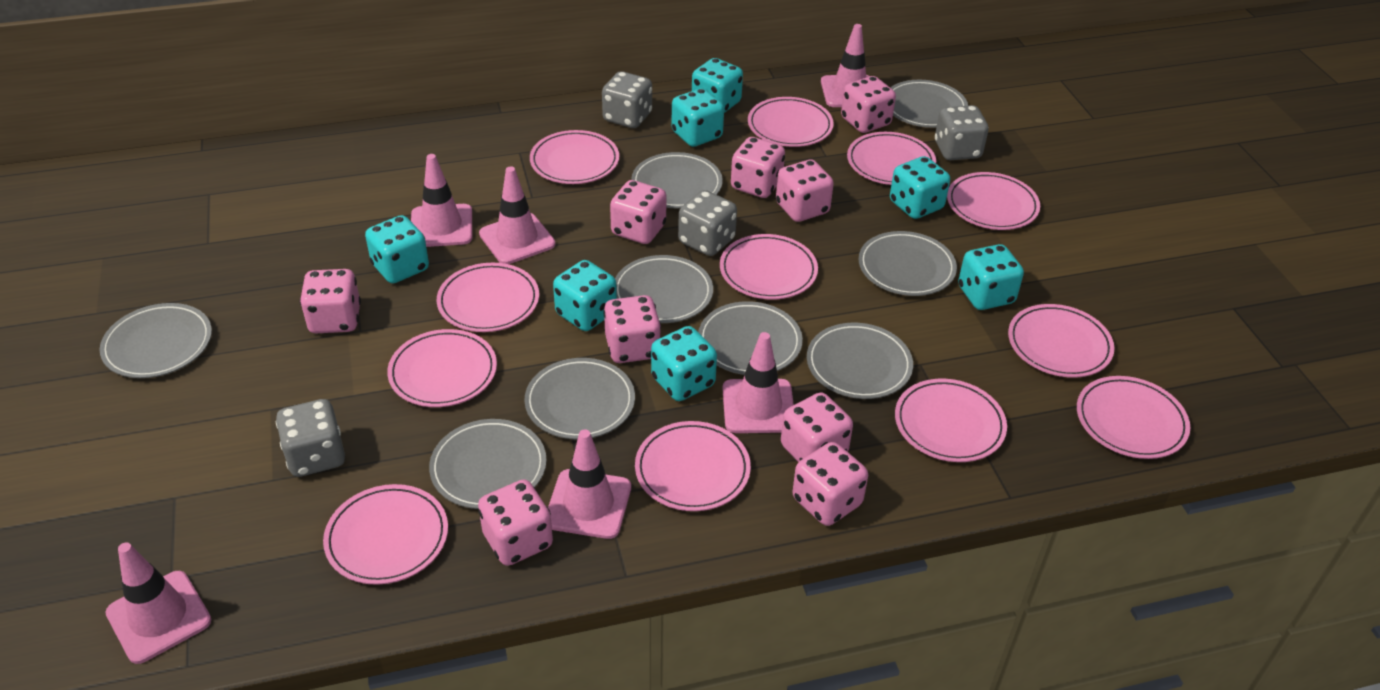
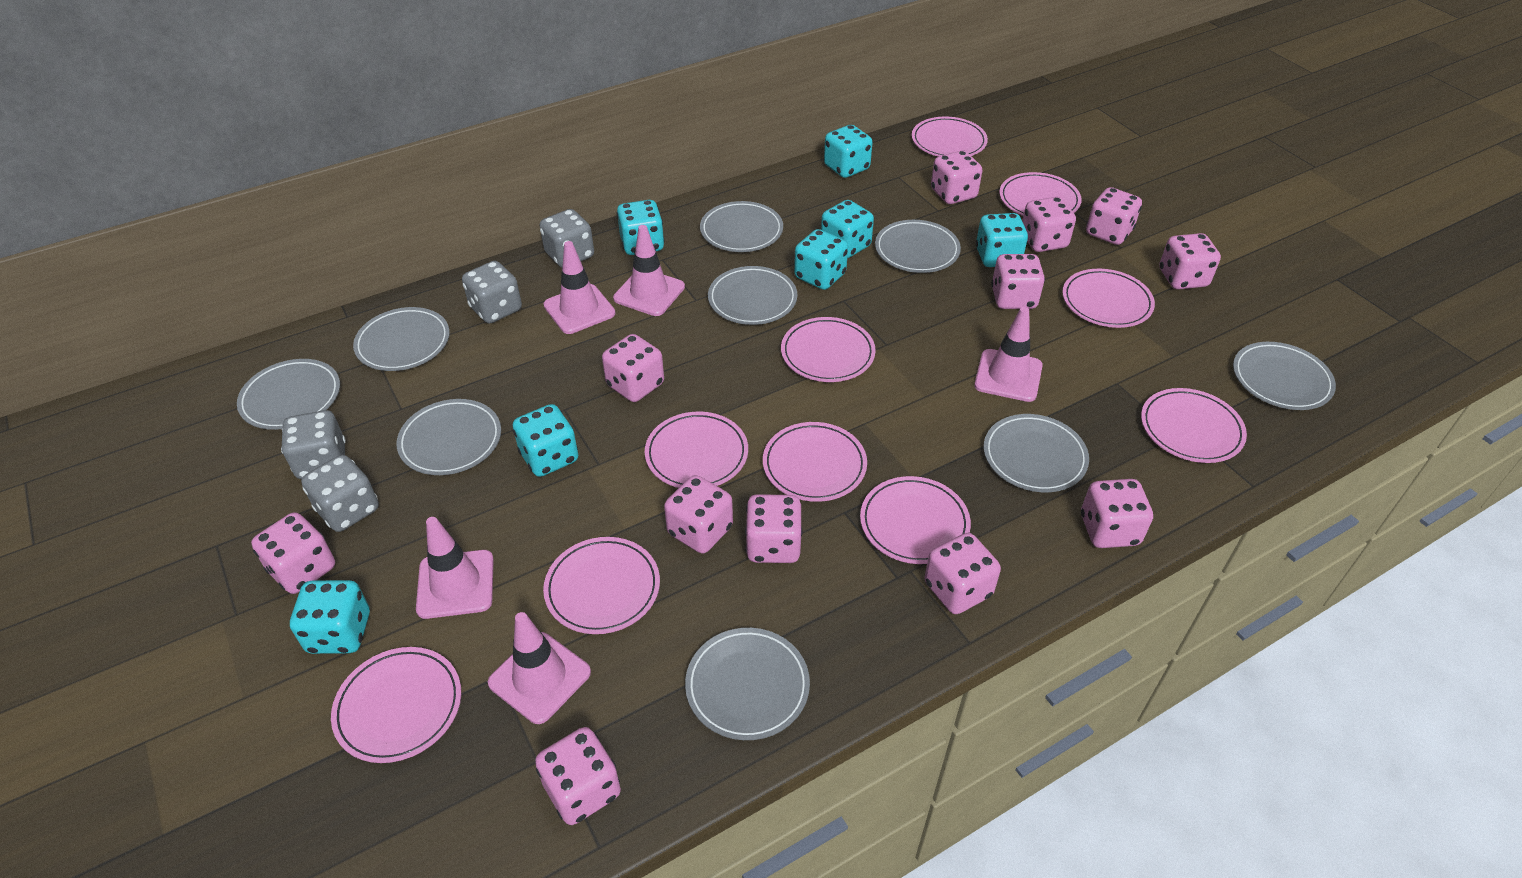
pink dice: 9 -> 12
pink plate: 12 -> 10
pink traffic cone: 6 -> 5

